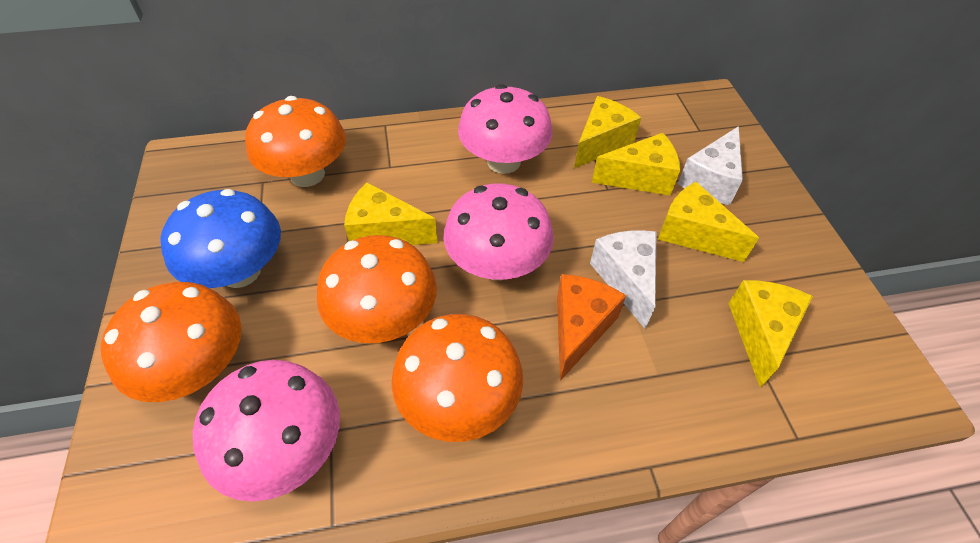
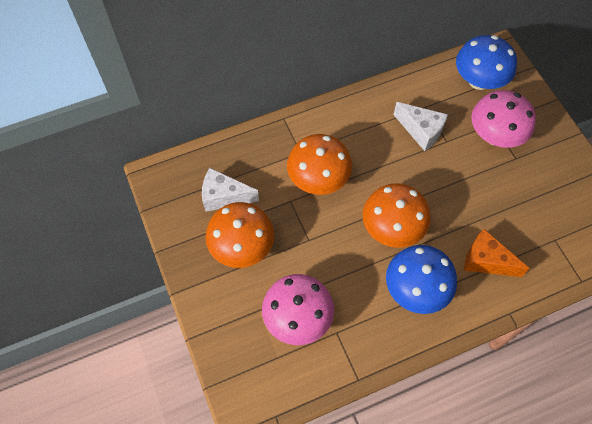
blue mushroom: 1 -> 2
orange mushroom: 4 -> 3
pink mushroom: 3 -> 2
yellow cheese: 5 -> 0

